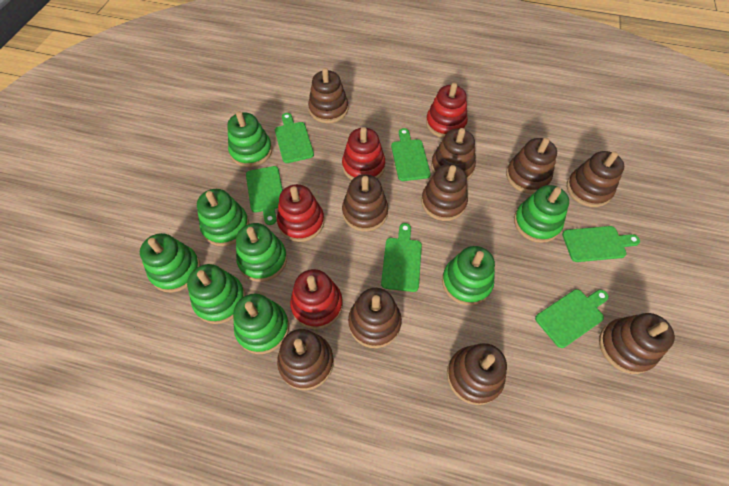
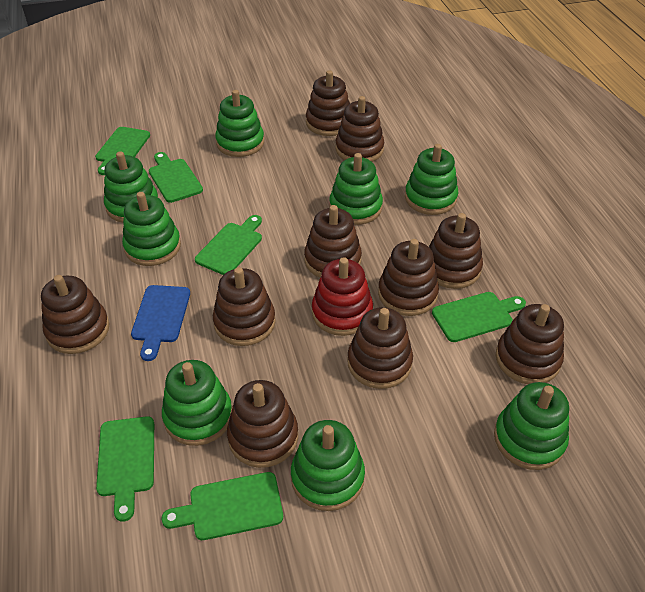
blue cutting board: 0 -> 1
red stacking toy: 4 -> 1

